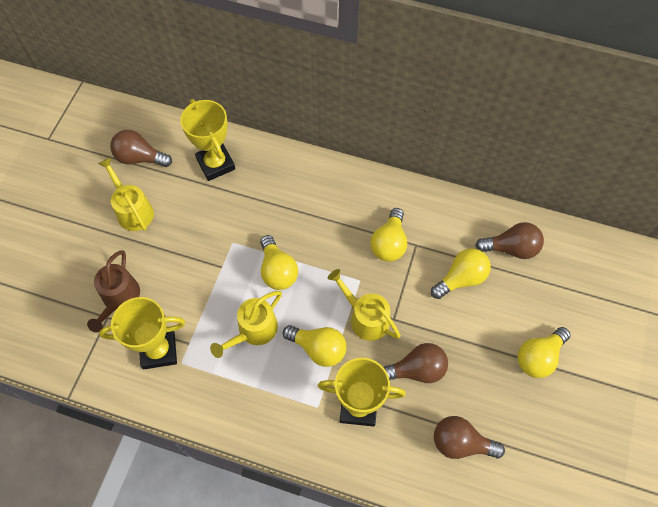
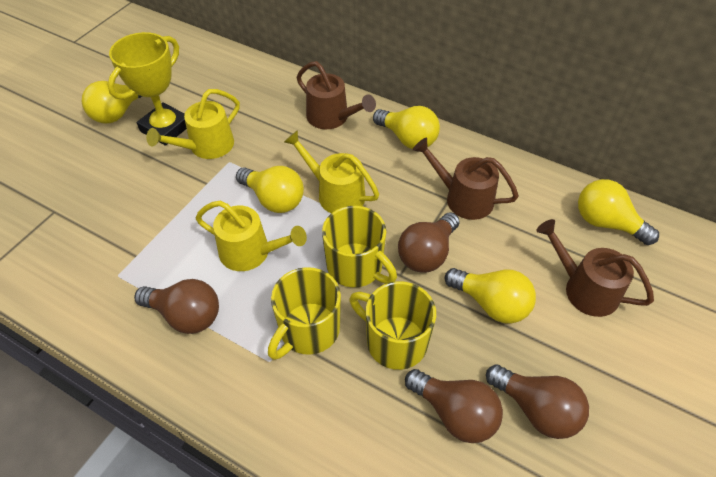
brown watering can: 1 -> 3
yellow mug: 0 -> 3
yellow trophy: 3 -> 1

